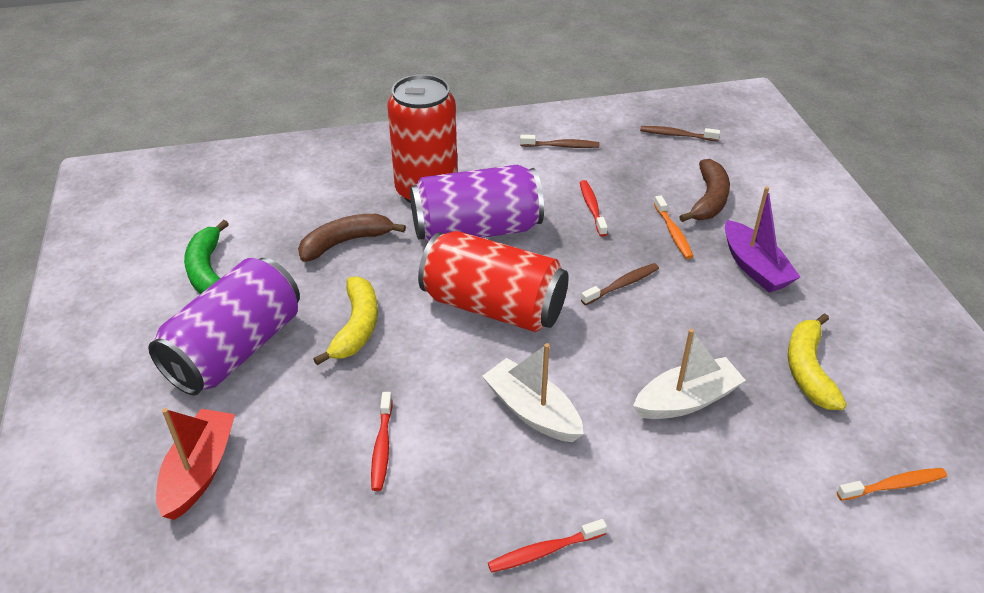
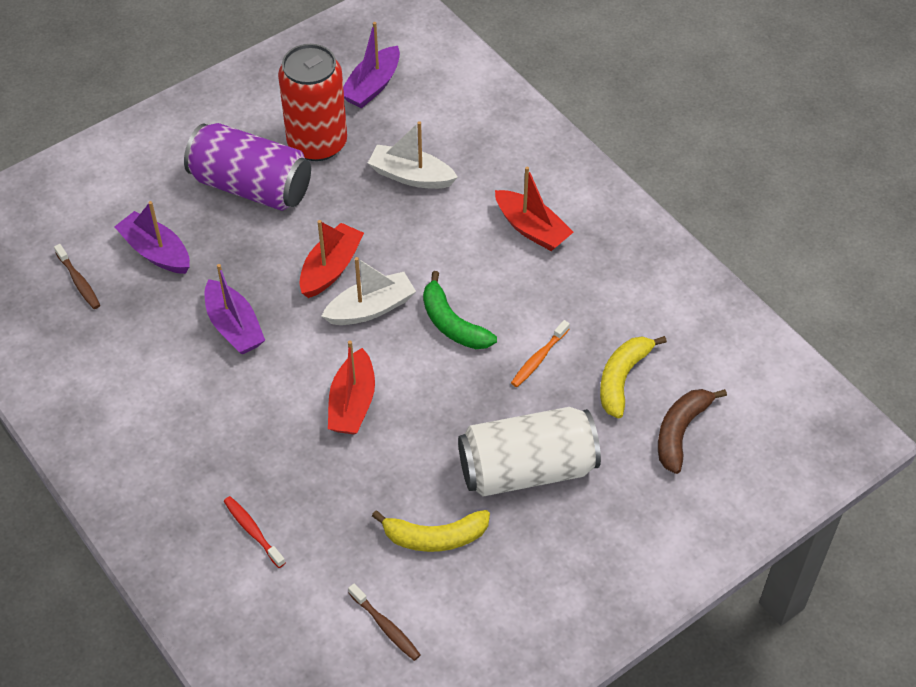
brown banana: 2 -> 1
brown toothbrush: 3 -> 2
orange toothbrush: 2 -> 1
purple boat: 1 -> 3
purple can: 2 -> 1
red boat: 1 -> 3
red can: 2 -> 1
red toothbrush: 3 -> 1
white can: 0 -> 1

